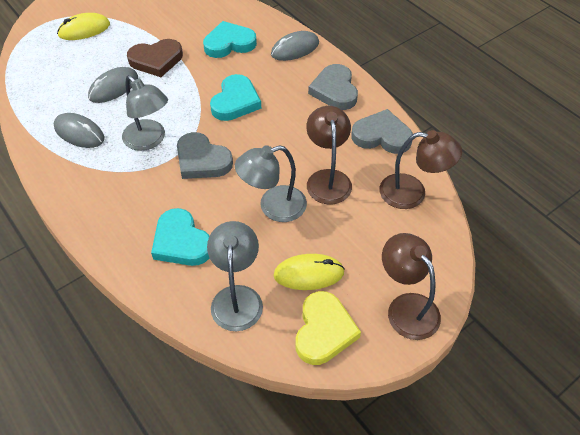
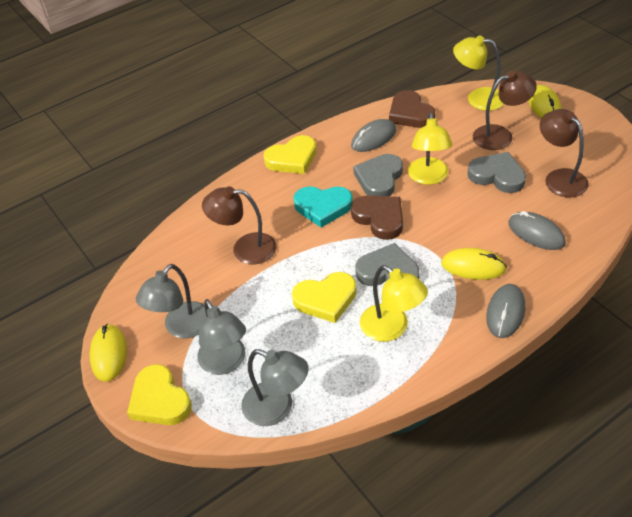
brown heart: 1 -> 2
turquoise heart: 3 -> 1
yellow heart: 1 -> 3
yellow lamp: 0 -> 3
yellow mouse: 2 -> 3

